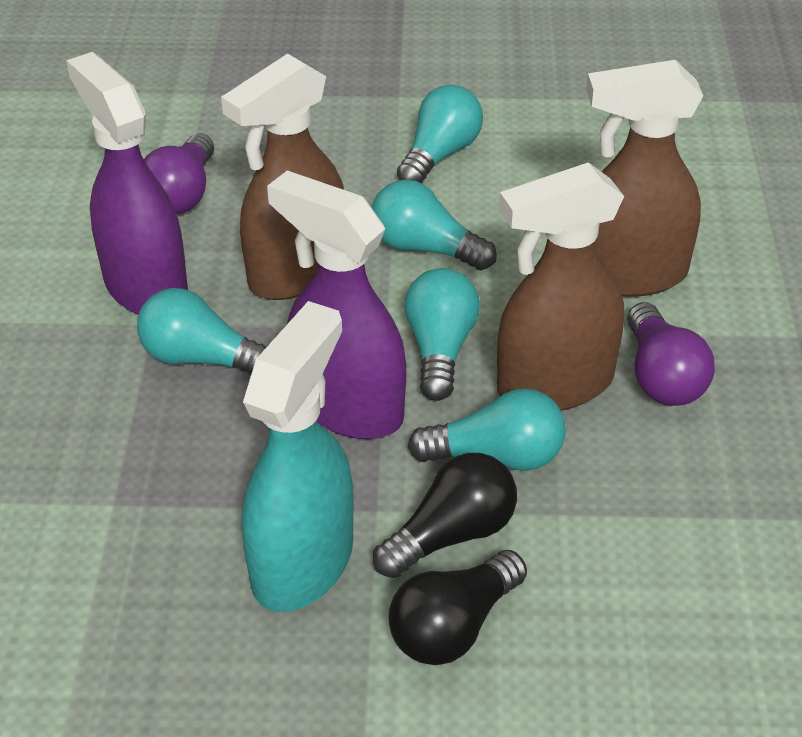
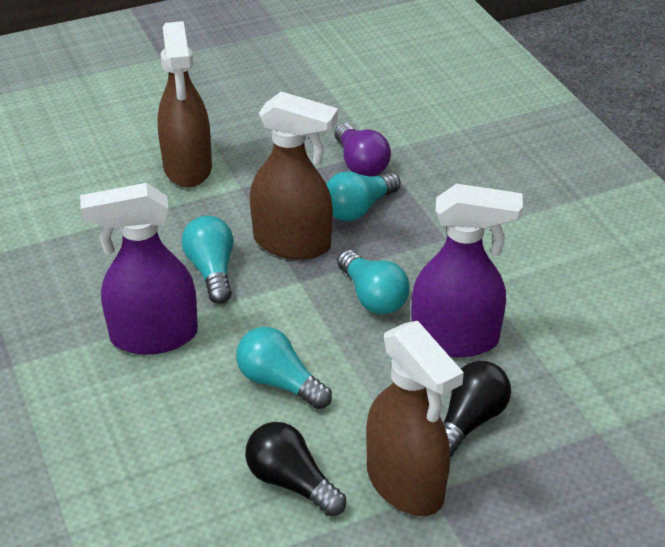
purple light bulb: 2 -> 1
turquoise light bulb: 5 -> 4
turquoise spray bottle: 1 -> 0

